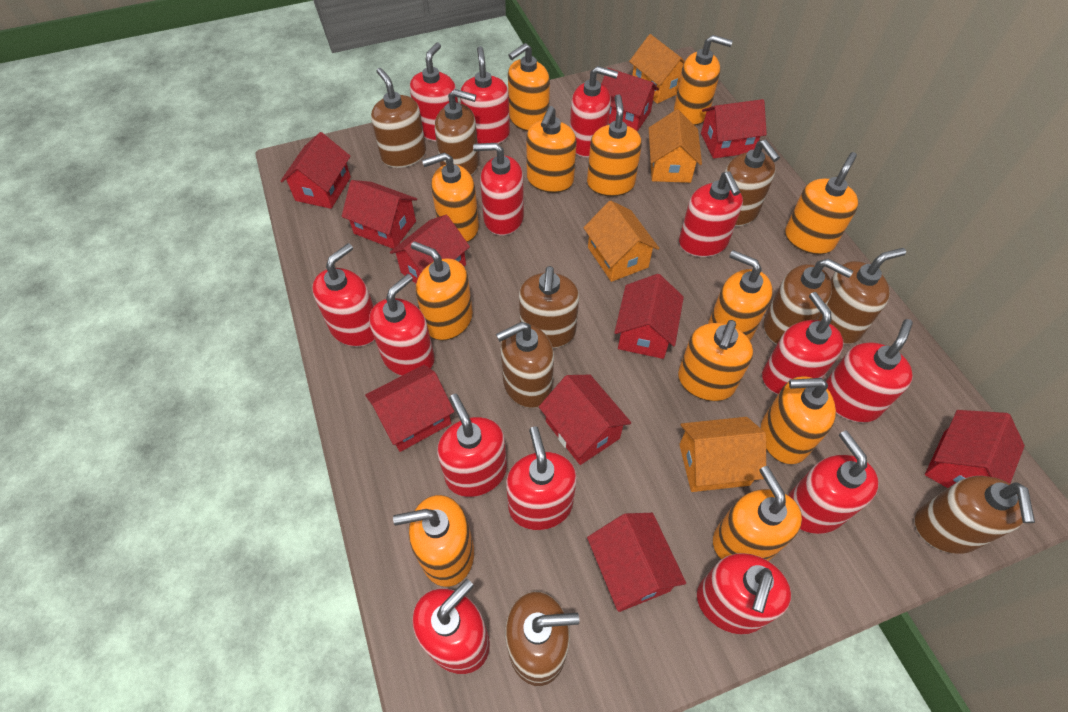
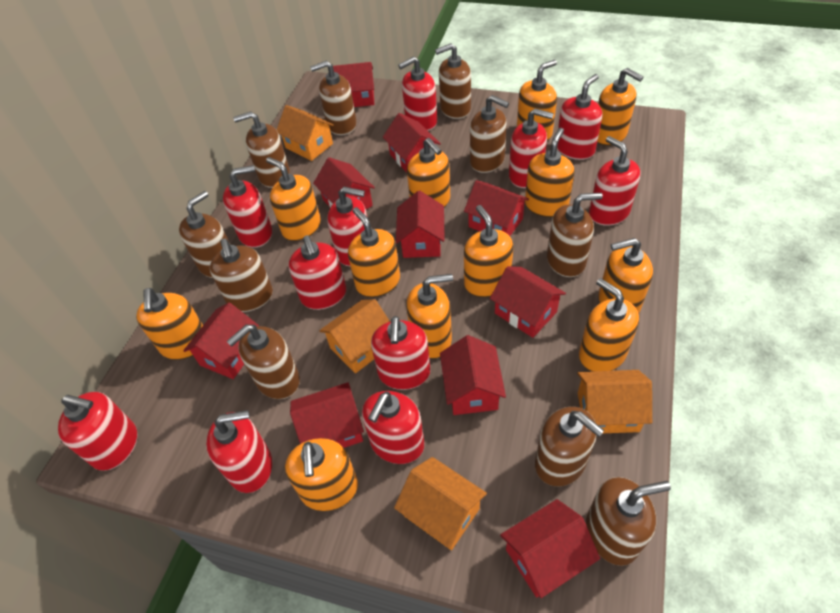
brown soap dispenser: 9 -> 10
red soap dispenser: 14 -> 11

